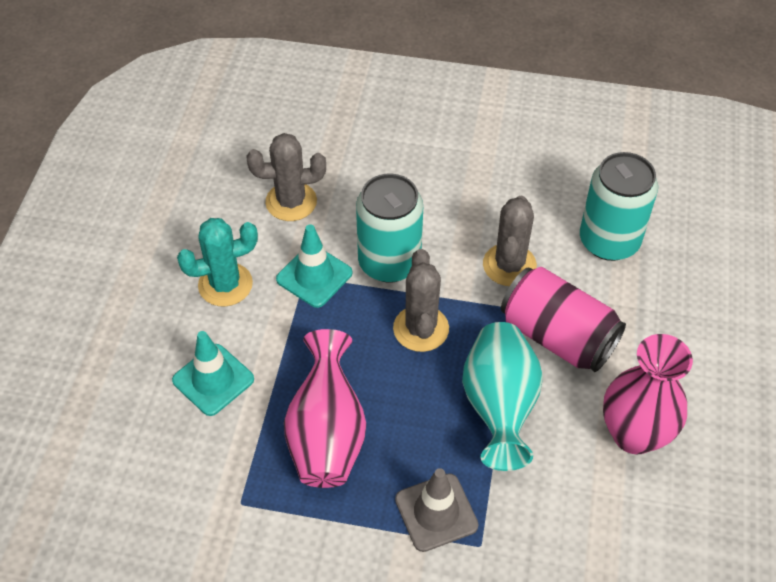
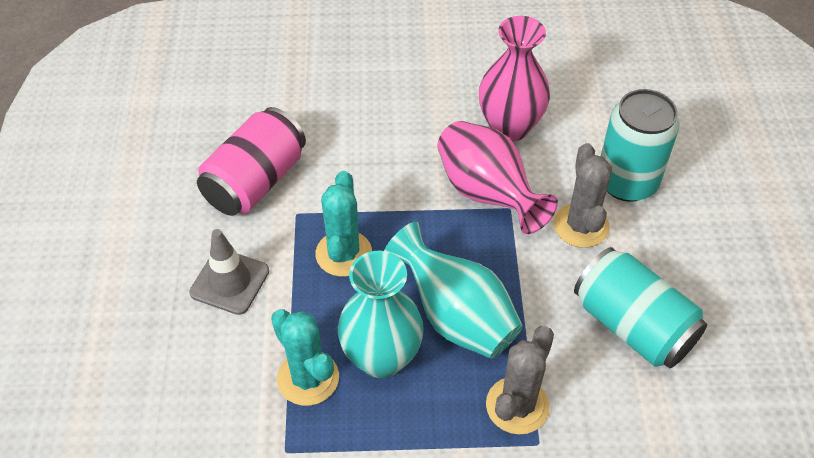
grey cactus: 3 -> 2
turquoise cactus: 1 -> 2
turquoise traffic cone: 2 -> 0
turquoise vase: 1 -> 2

